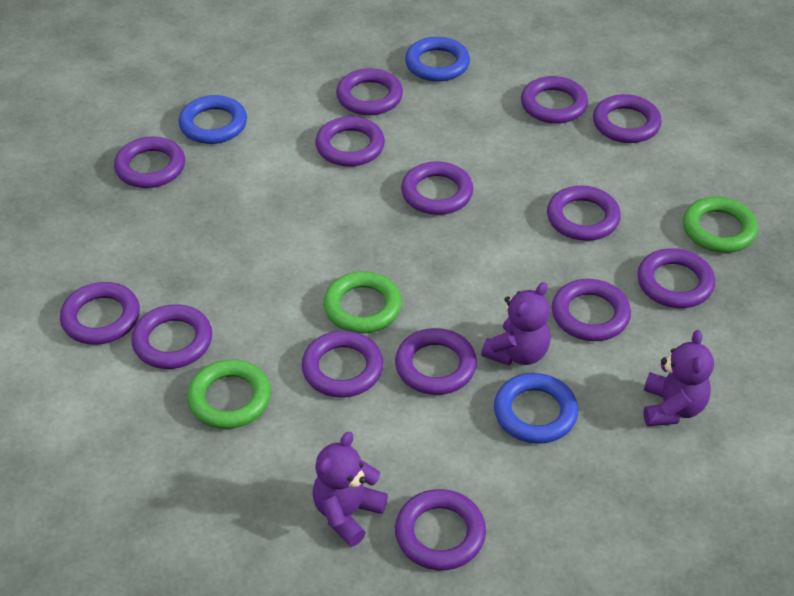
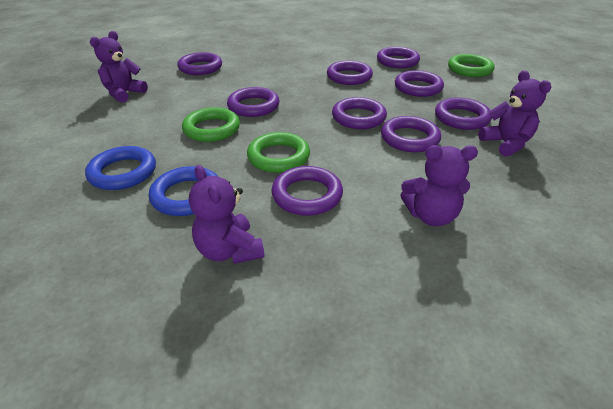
blue ring: 3 -> 2
purple ring: 14 -> 9
purple teddy bear: 3 -> 4

